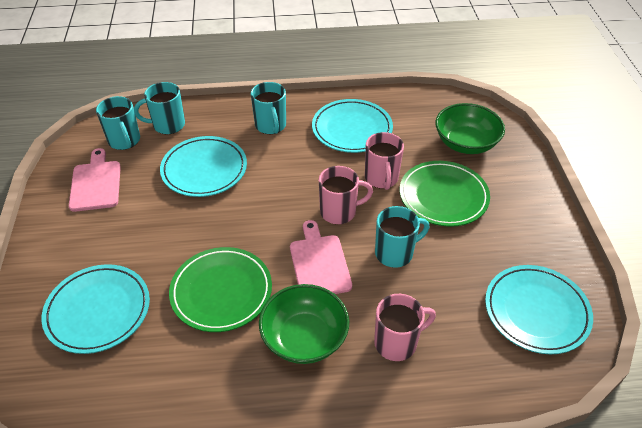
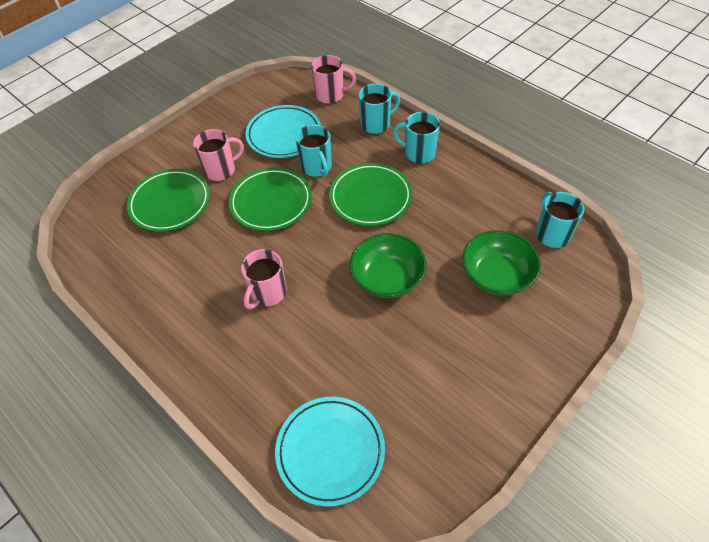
green plate: 2 -> 3
pink cutting board: 2 -> 0
turquoise plate: 4 -> 2

